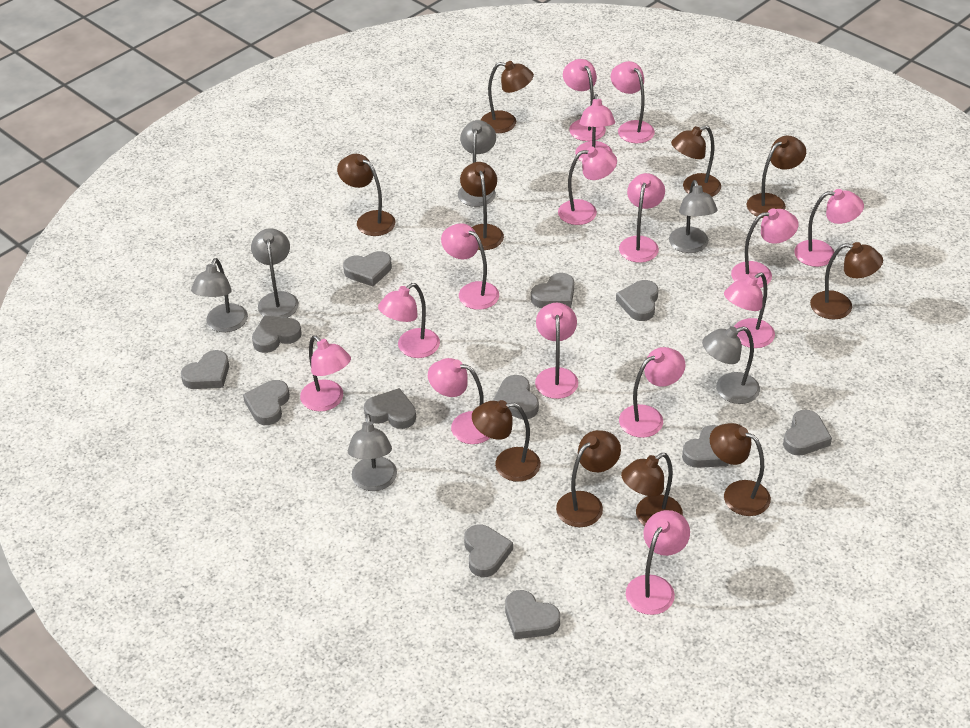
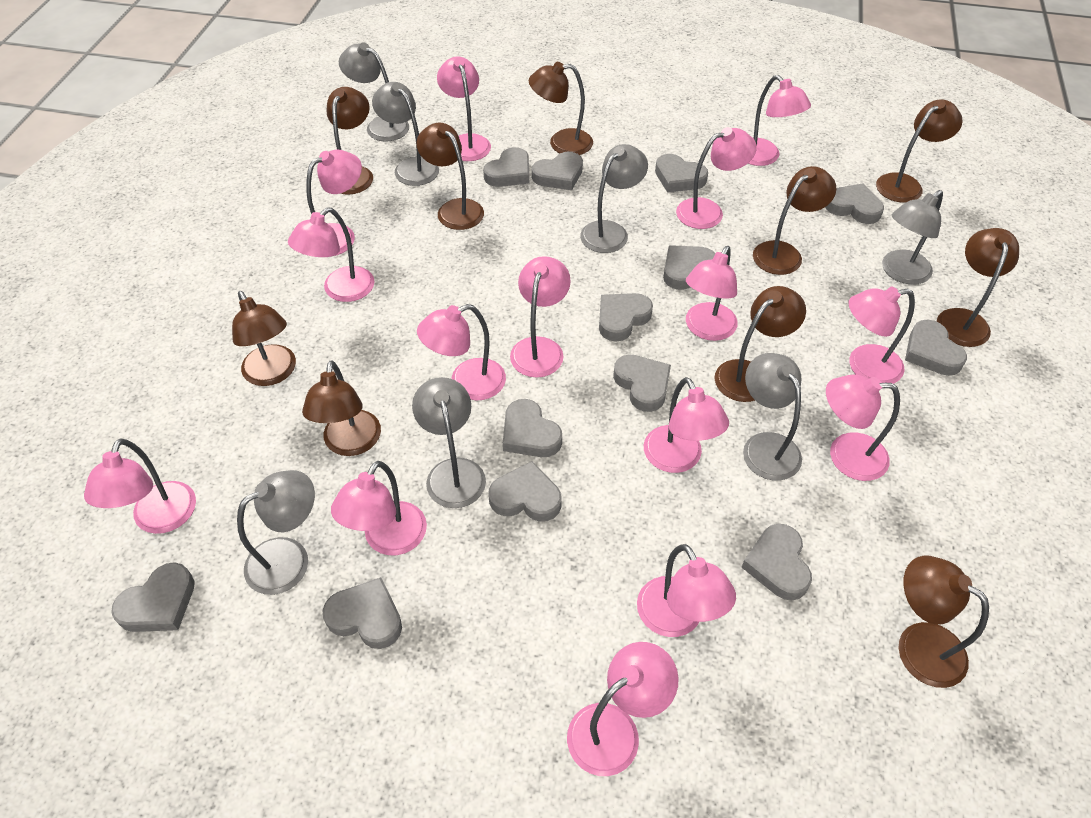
grey heart: 12 -> 13
grey lamp: 6 -> 7

